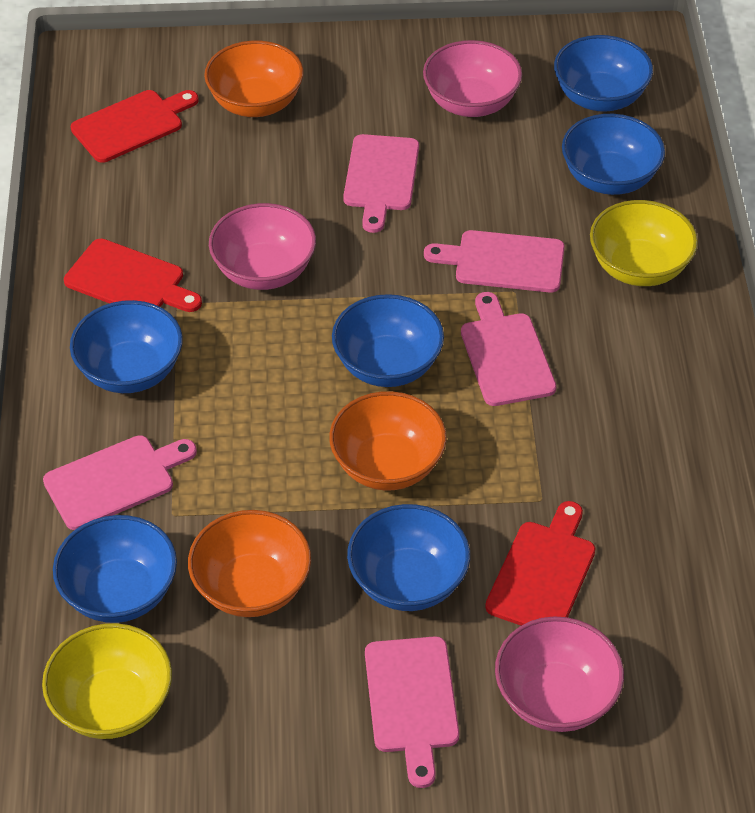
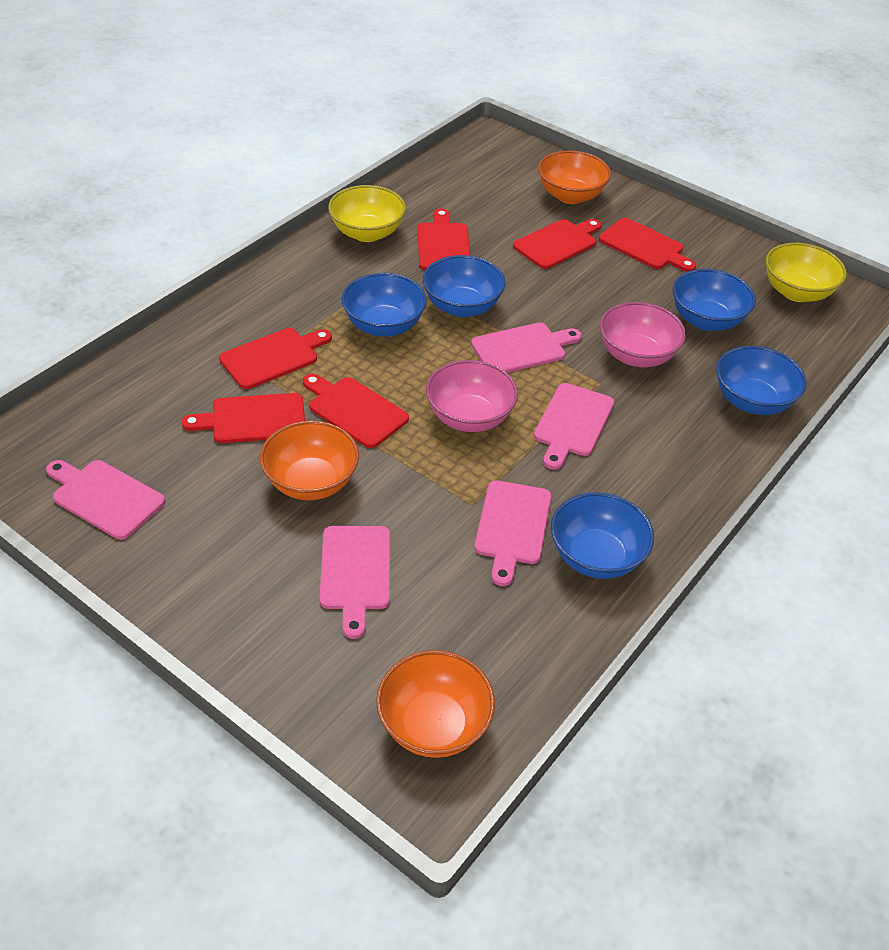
blue bowl: 6 -> 5
pink bowl: 3 -> 2
red cutting board: 3 -> 6

